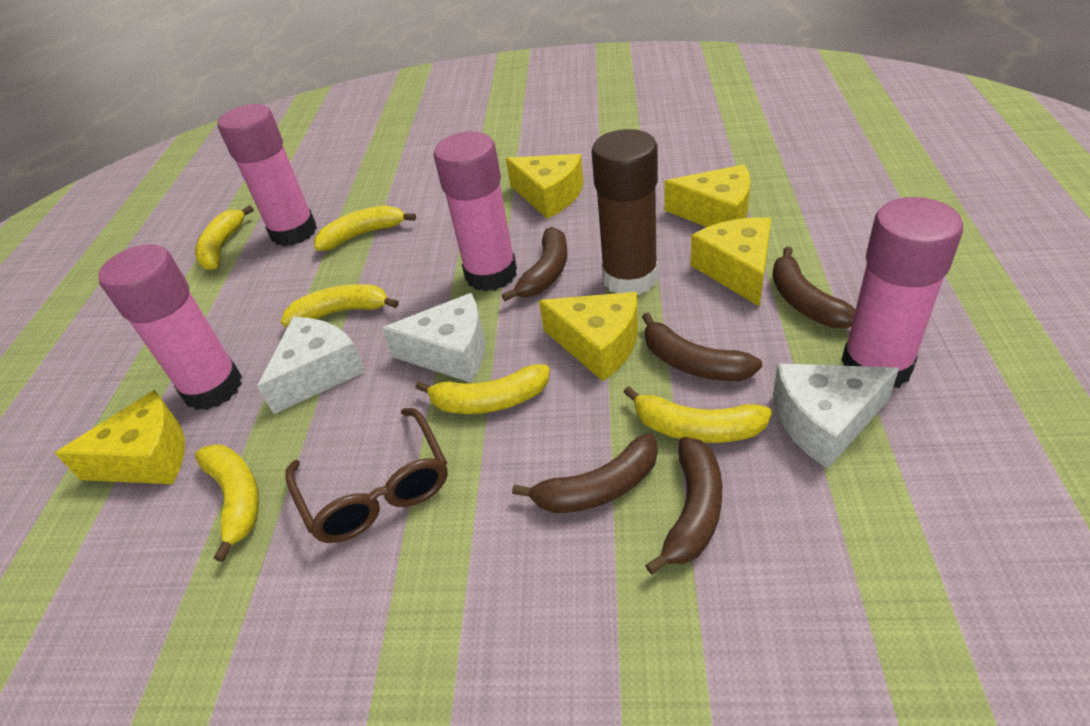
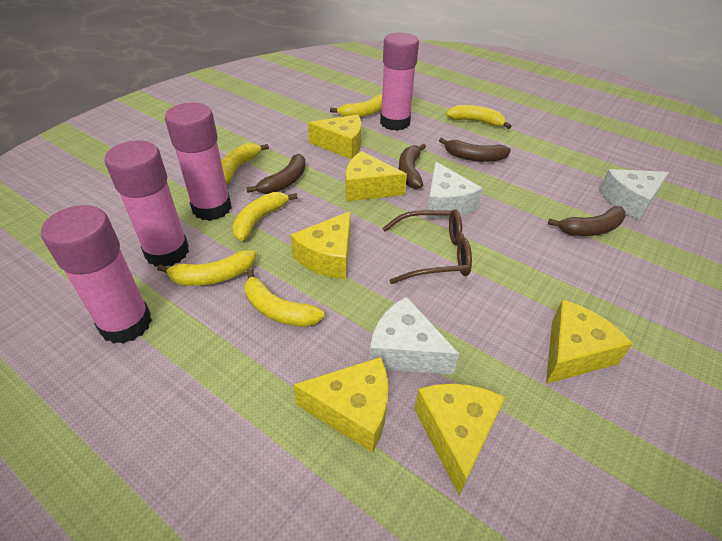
brown banana: 5 -> 4
brown glue stick: 1 -> 0
yellow cheese: 5 -> 6

